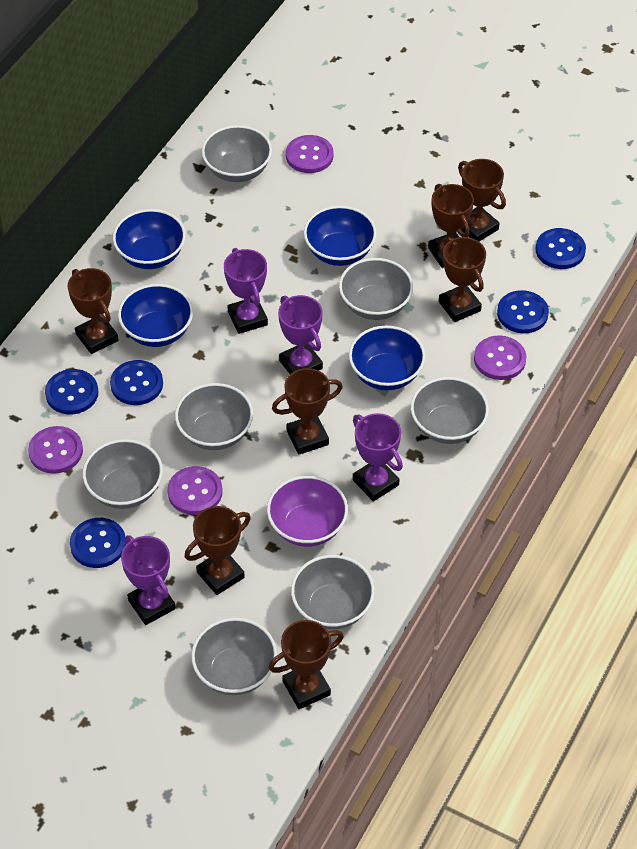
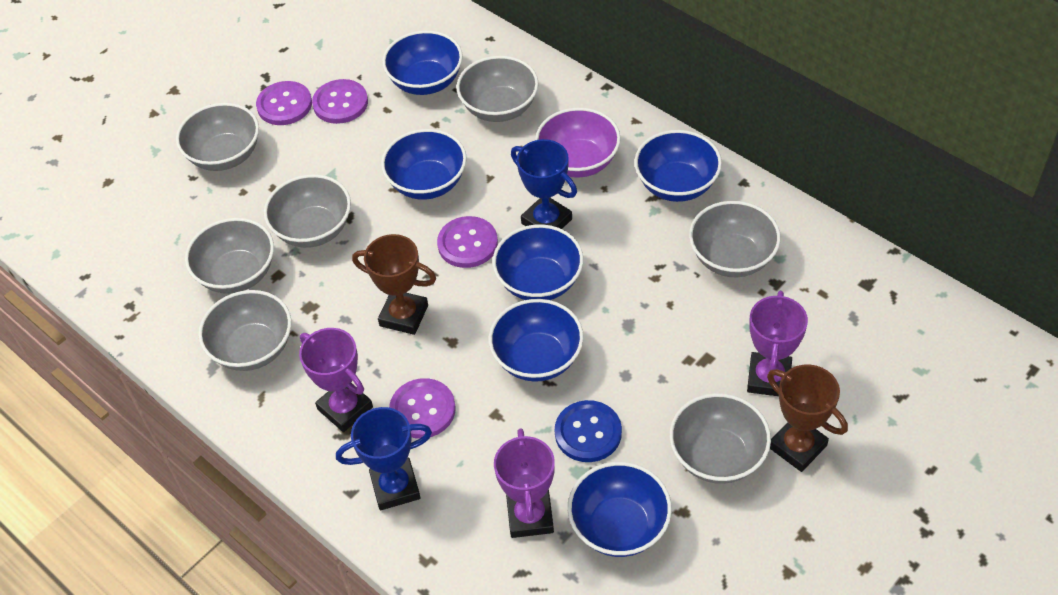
blue bowl: 4 -> 6
blue button: 5 -> 1
blue trophy: 0 -> 2
brown trophy: 7 -> 2
purple trophy: 4 -> 3

